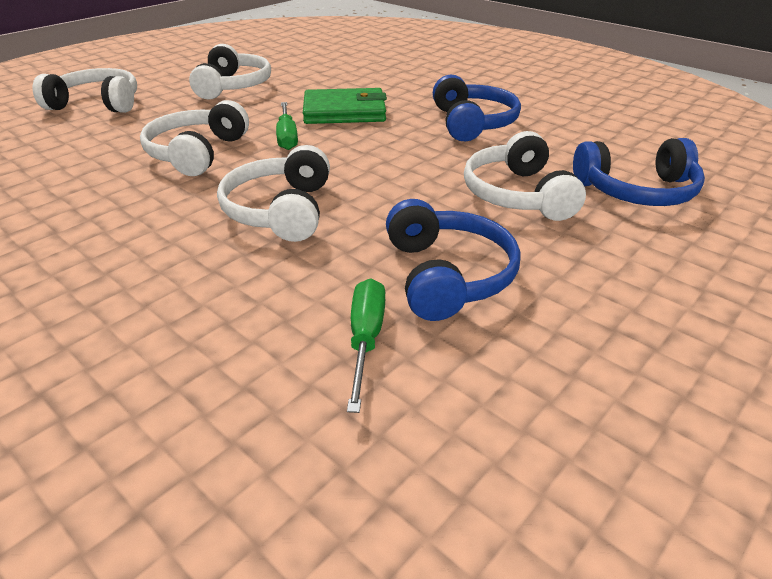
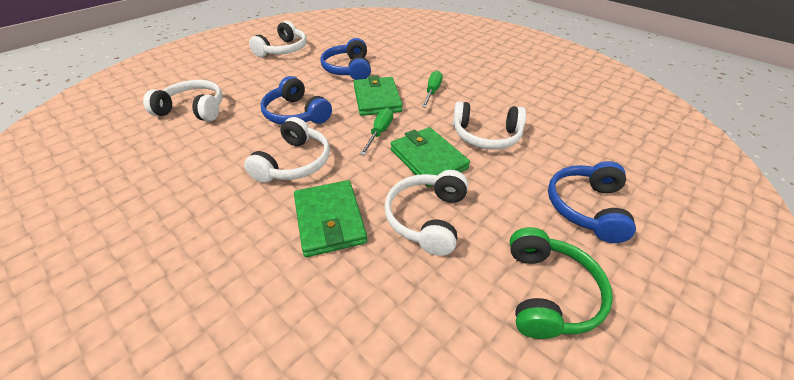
green headphones: 0 -> 1
green wallet: 1 -> 3

